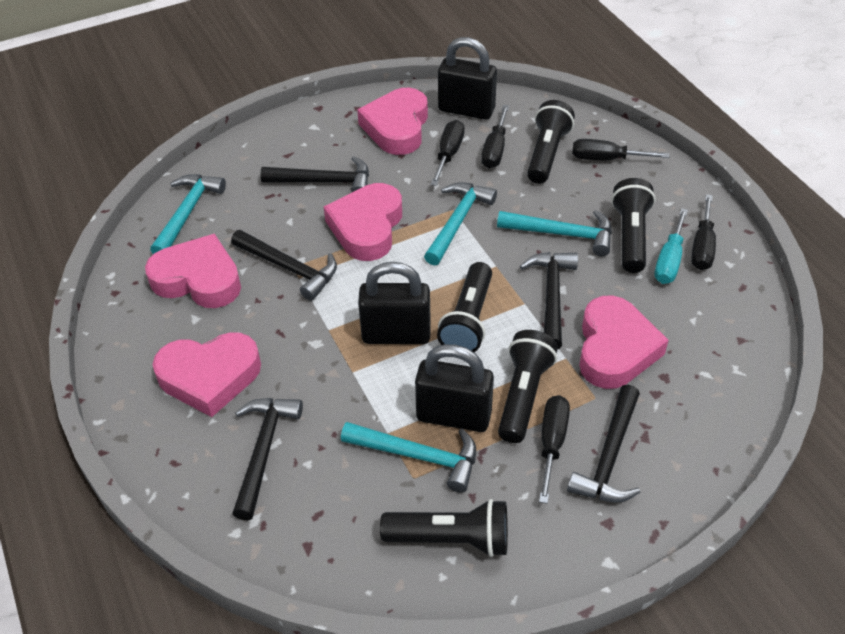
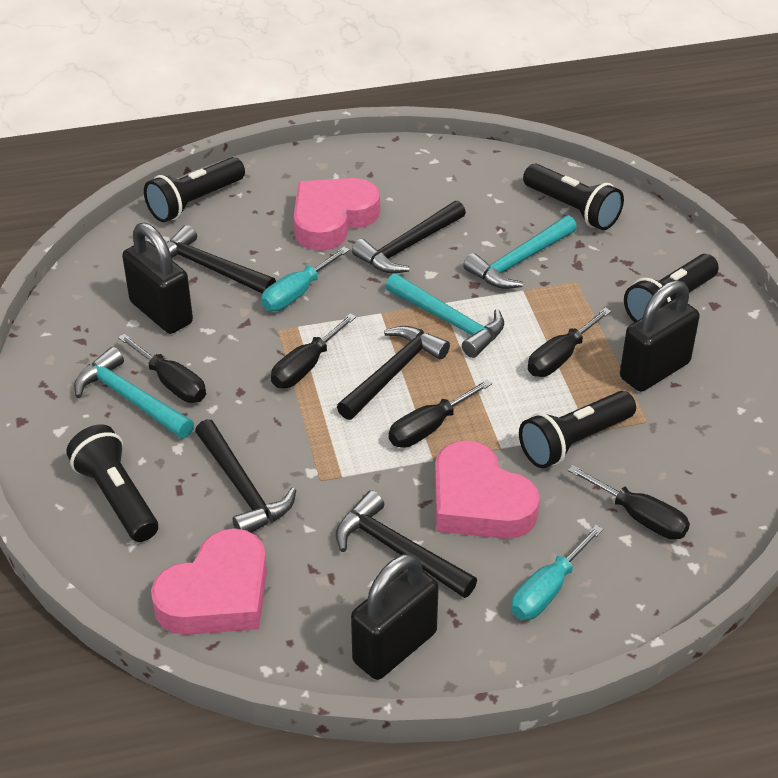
pink heart: 5 -> 3
turquoise hammer: 4 -> 3
turquoise screwdriver: 1 -> 2

